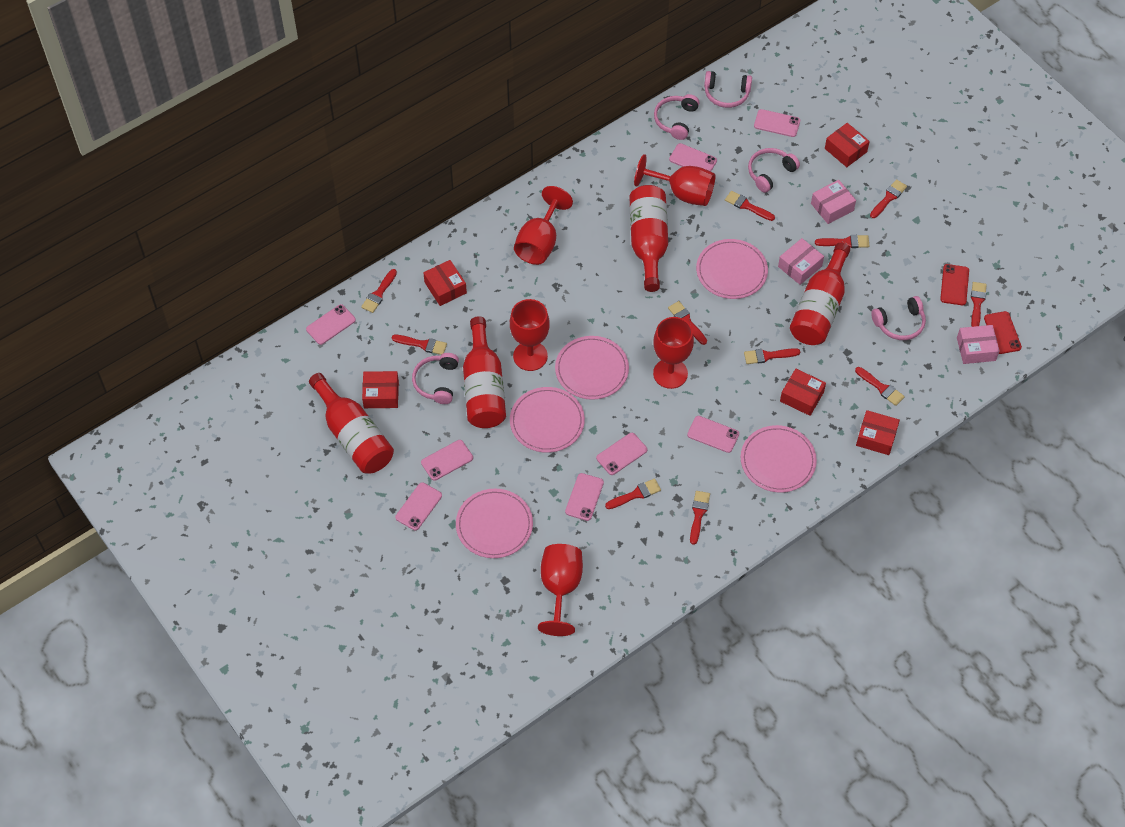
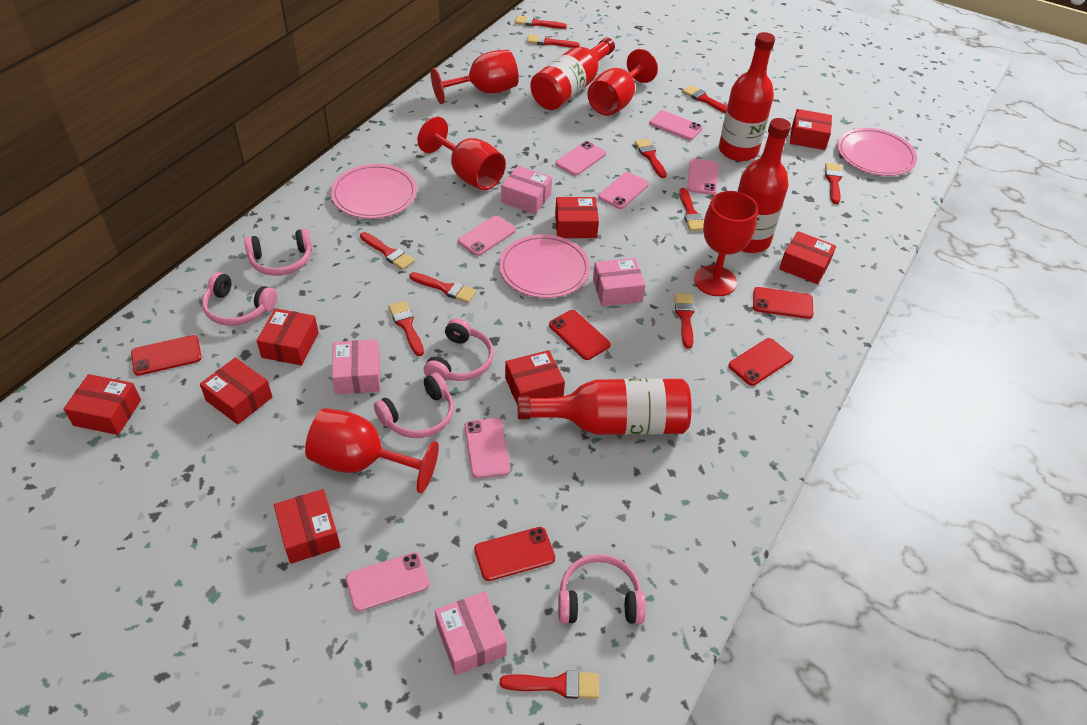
pink box: 3 -> 4
pink phone: 8 -> 7
pink plate: 5 -> 3
red box: 5 -> 8
red phone: 2 -> 5

